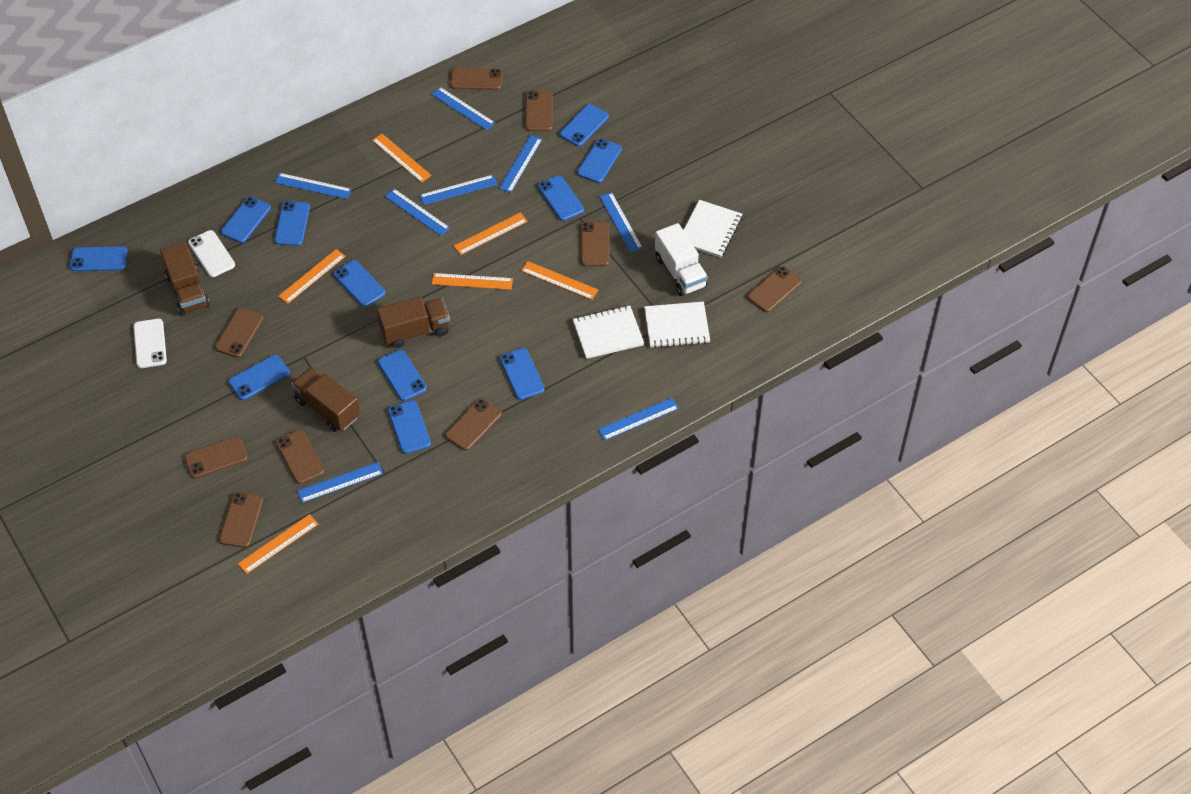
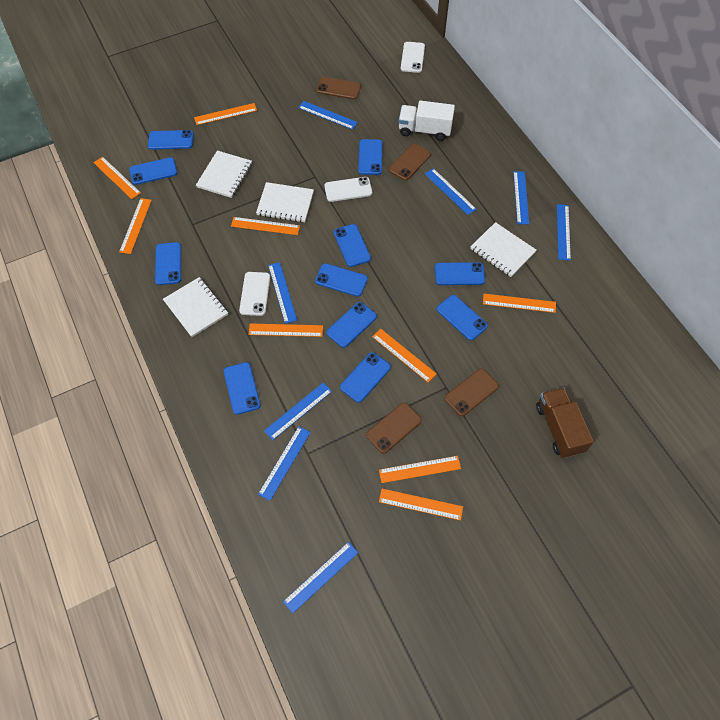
brown phone: 9 -> 4
brown truck: 3 -> 1
orange ruler: 6 -> 9
white notebook: 3 -> 4
white phone: 2 -> 3

